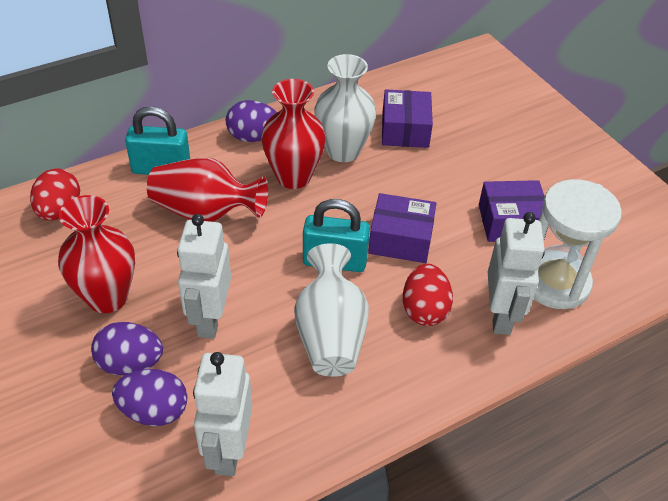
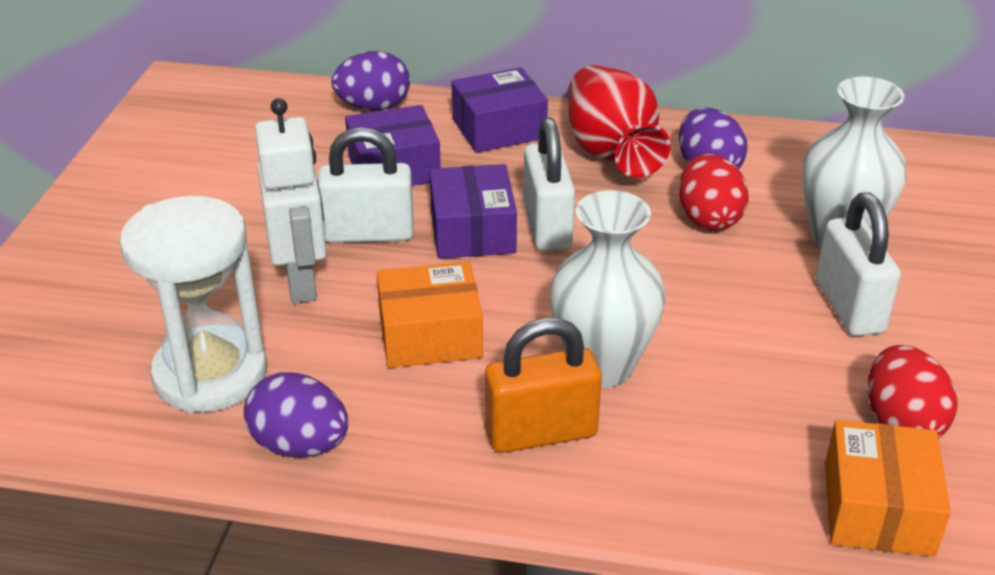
orange box: 0 -> 2
orange padlock: 0 -> 1
red vase: 3 -> 1
turquoise padlock: 2 -> 0
white padlock: 0 -> 3
white robot: 3 -> 1

